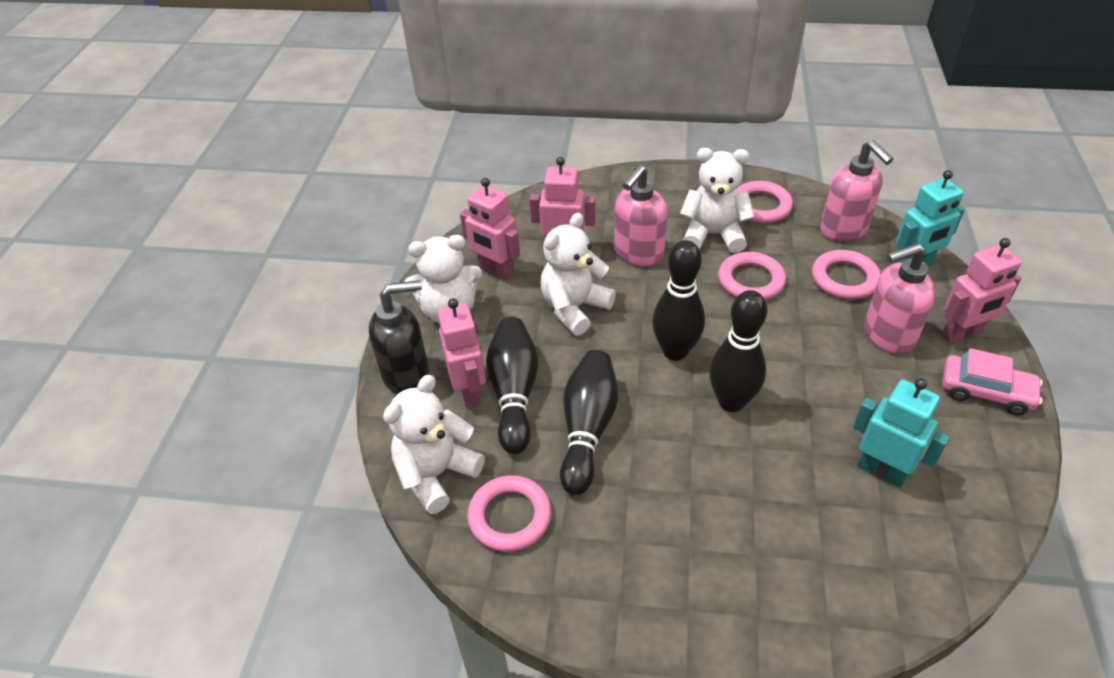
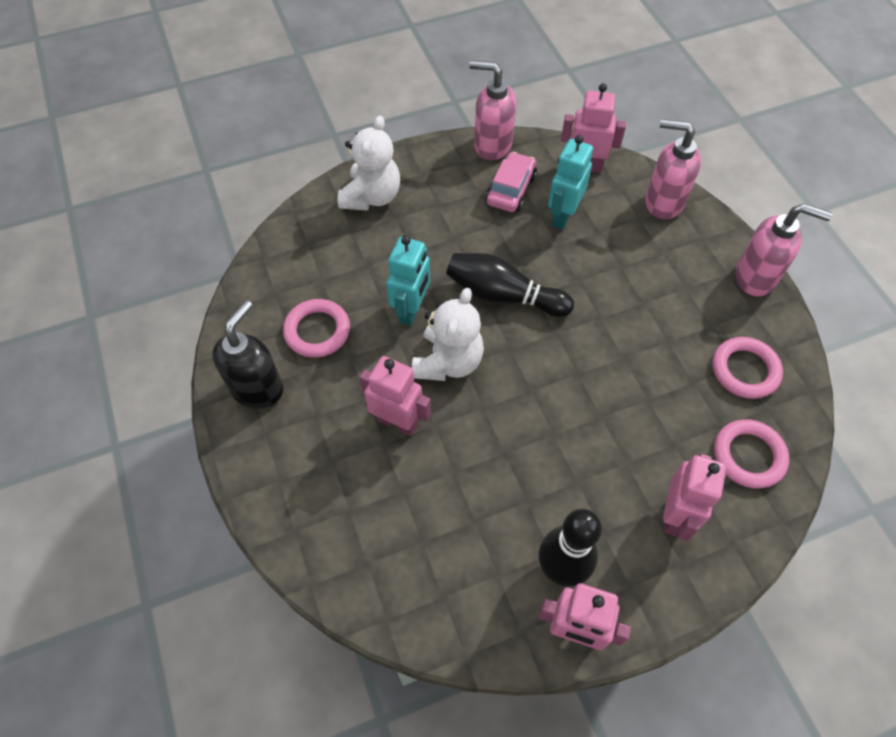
black bowling pin: 4 -> 2
pink ring: 4 -> 3
white teddy bear: 4 -> 2

